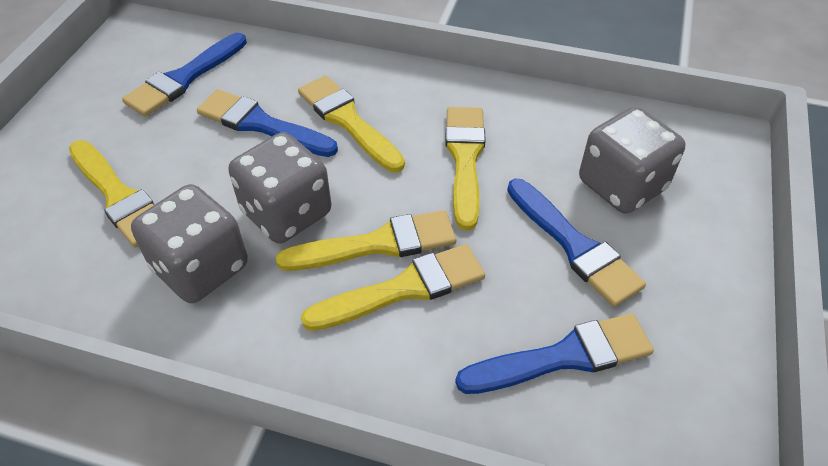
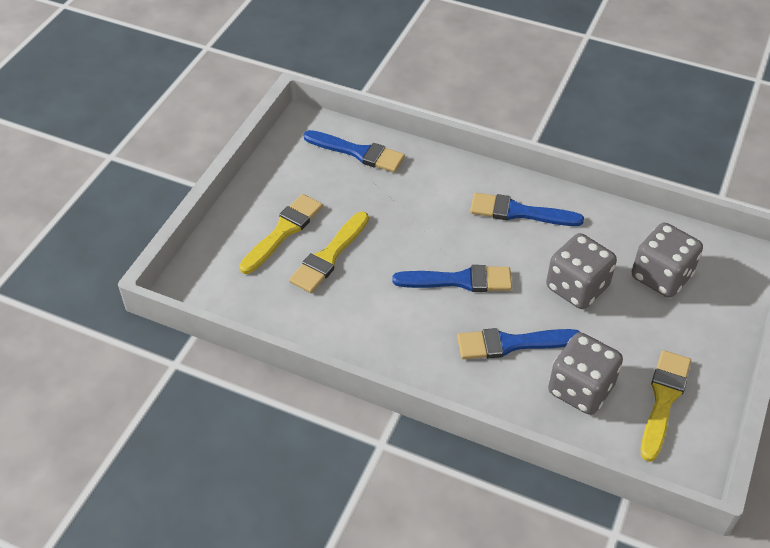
yellow brush: 5 -> 3

